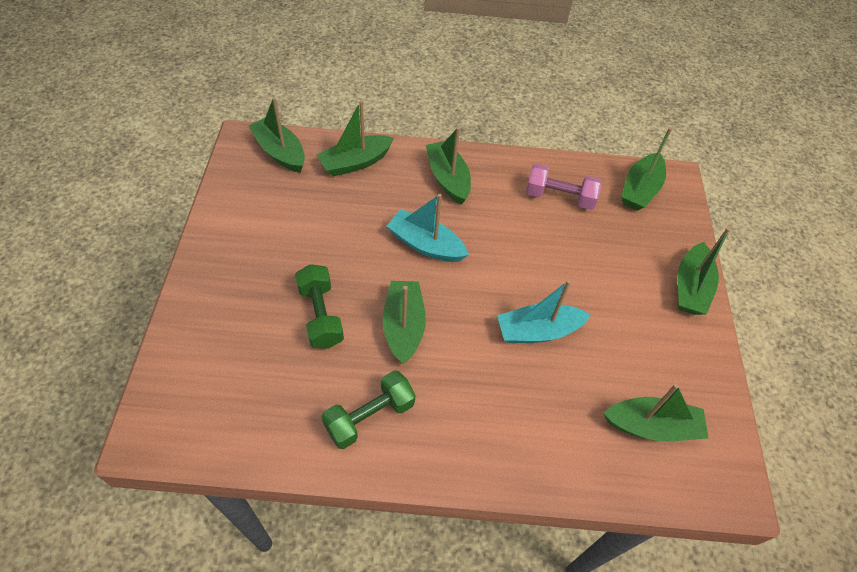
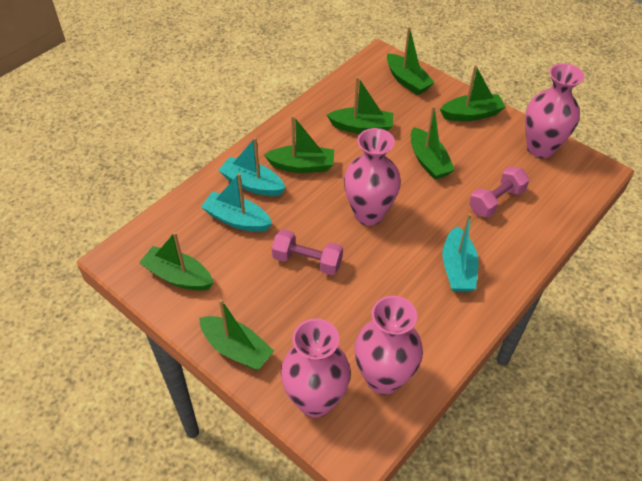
green dumbbell: 2 -> 0
pink dumbbell: 1 -> 2
pink vase: 0 -> 4
turquoise boat: 2 -> 3

